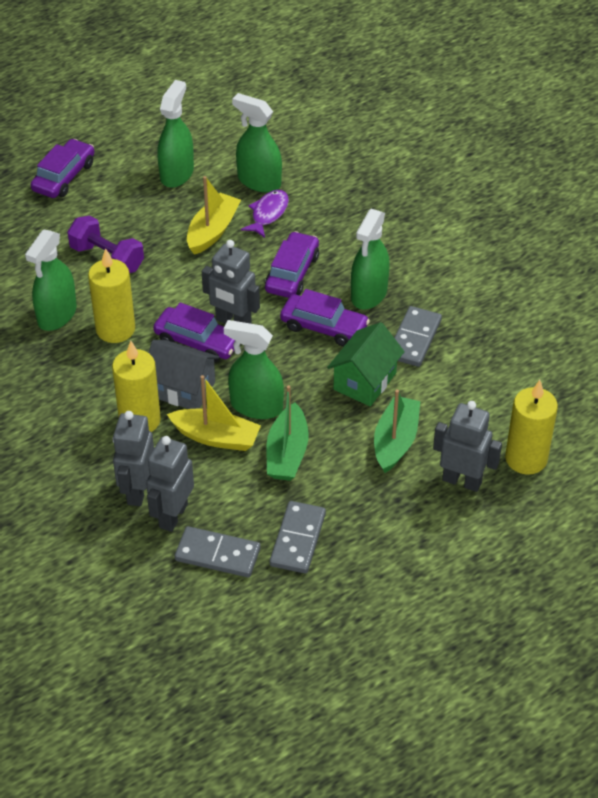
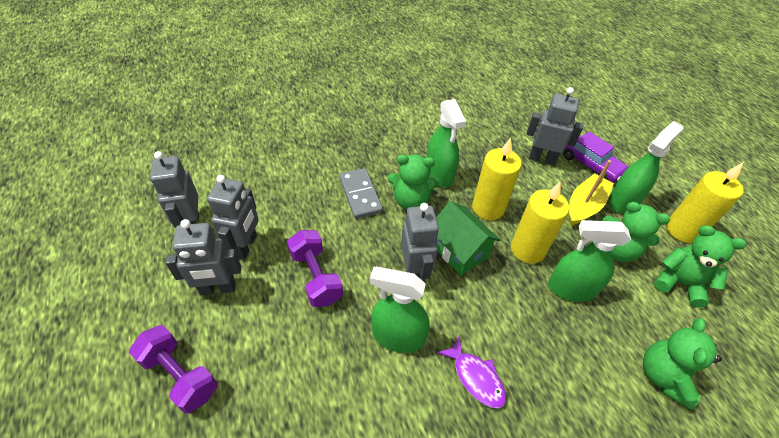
green boat: 2 -> 0
green spray bottle: 5 -> 4
green teddy bear: 0 -> 4
grey domino: 3 -> 1
grey house: 1 -> 0
grey robot: 4 -> 5
purple car: 4 -> 1
purple dumbbell: 1 -> 2
yellow boat: 2 -> 1

